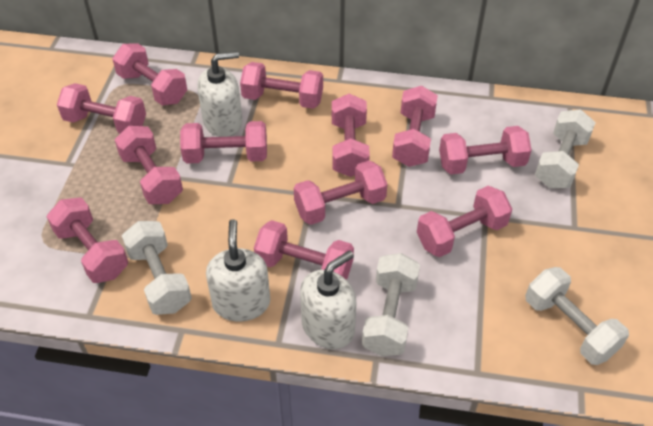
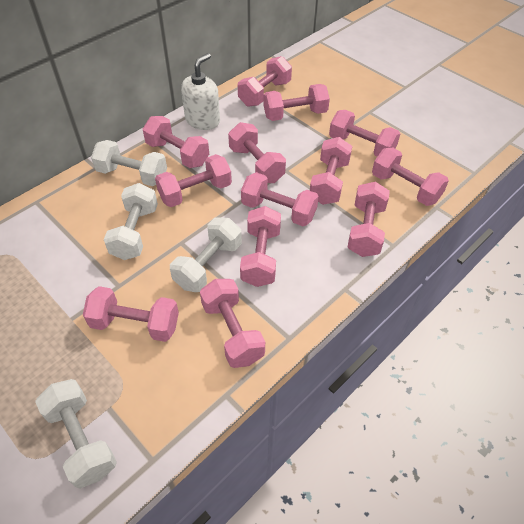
pink dumbbell: 12 -> 13
white soap dispenser: 3 -> 1

